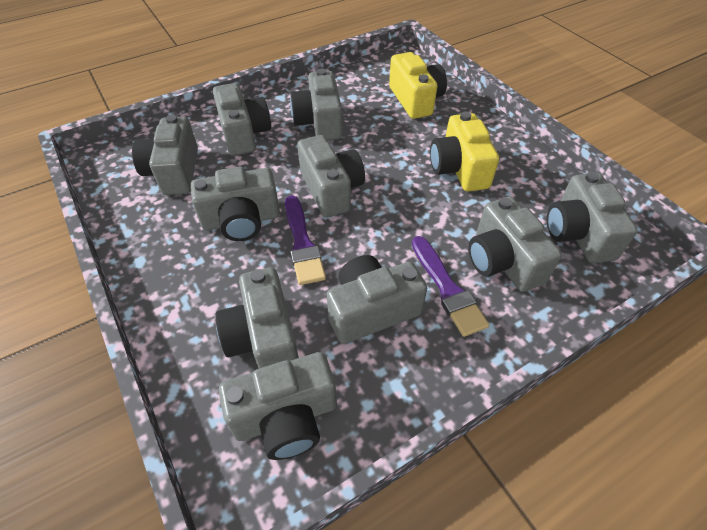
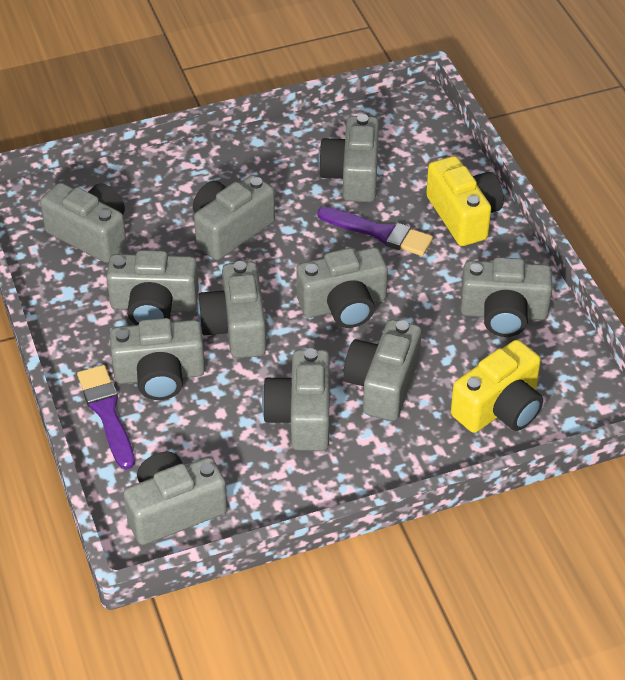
grey camera: 10 -> 11

